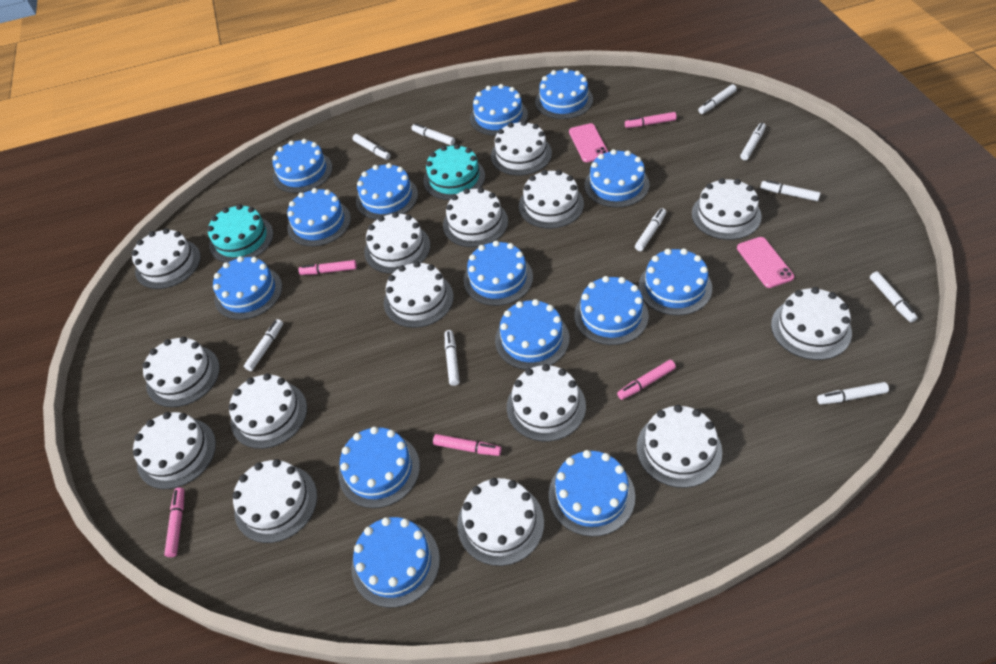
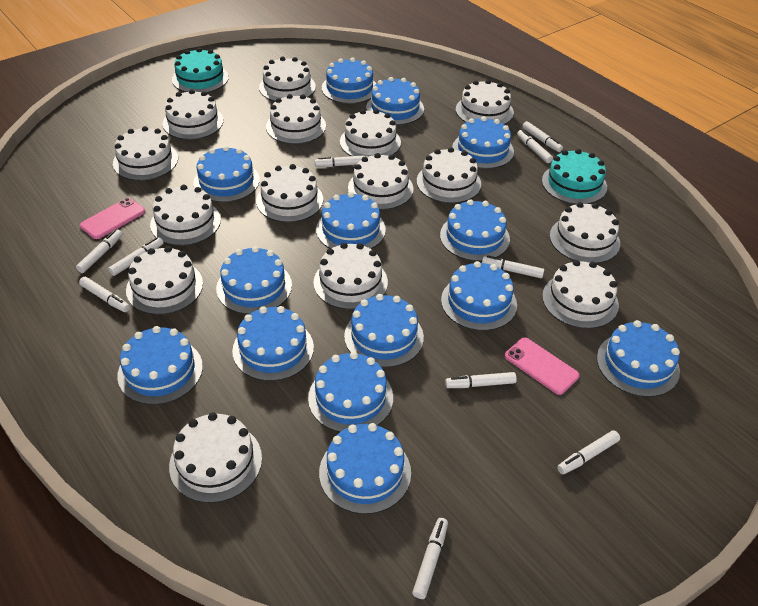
pink marker: 5 -> 0

